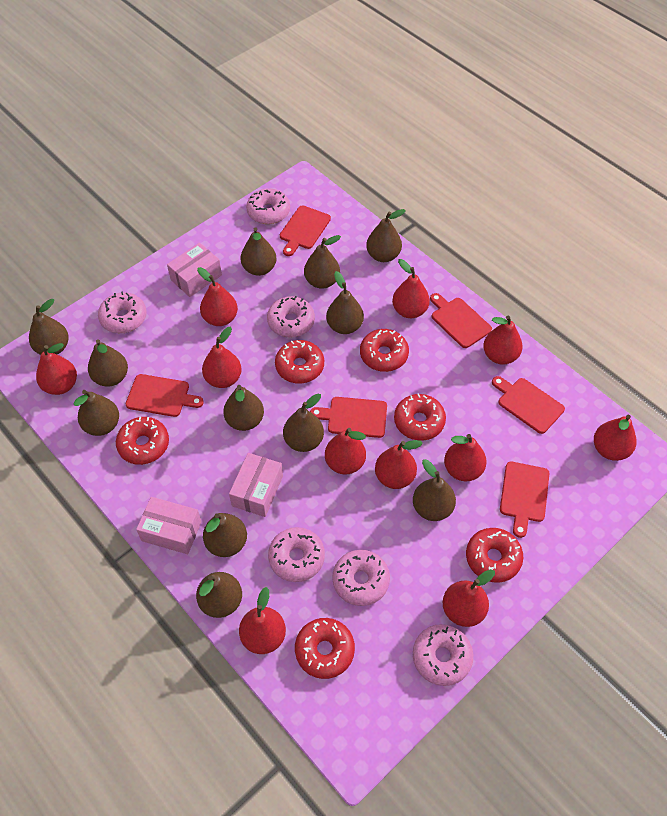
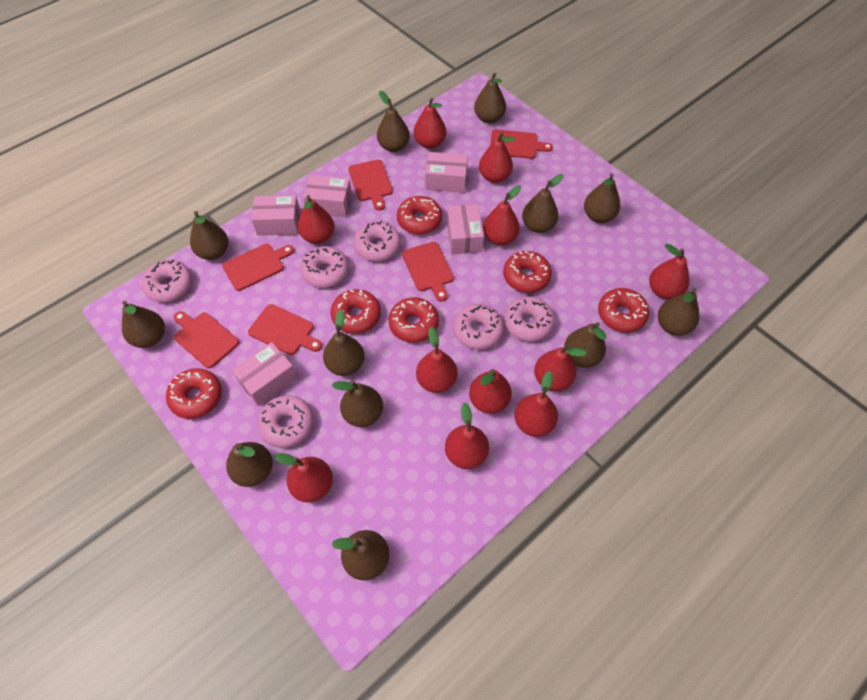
pink box: 3 -> 5

